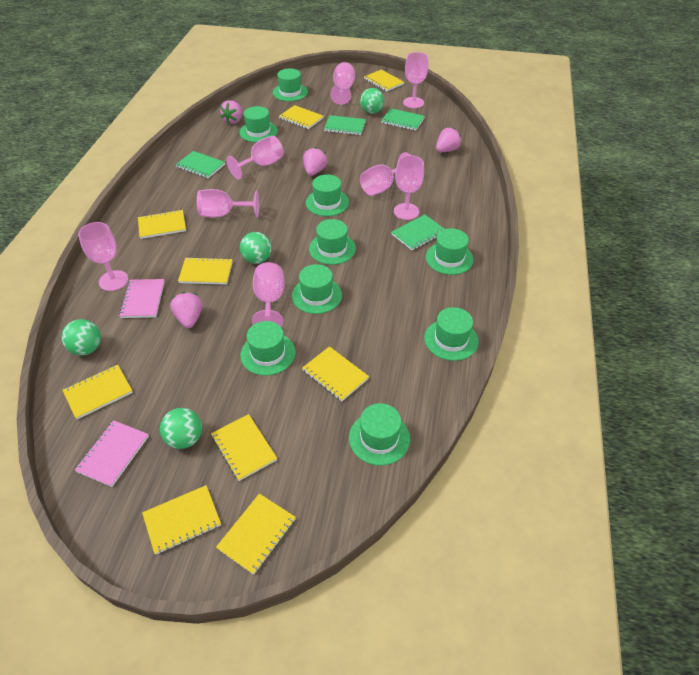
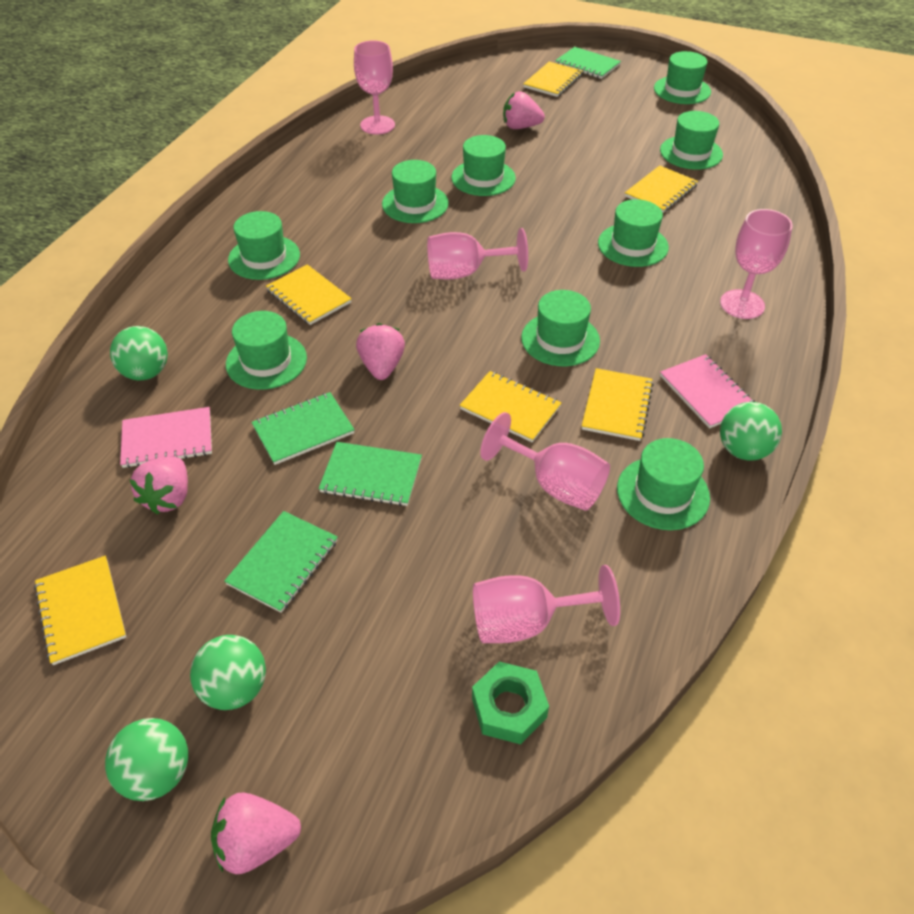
green nut: 0 -> 1
pink goblet: 8 -> 5
yellow notebook: 9 -> 6

